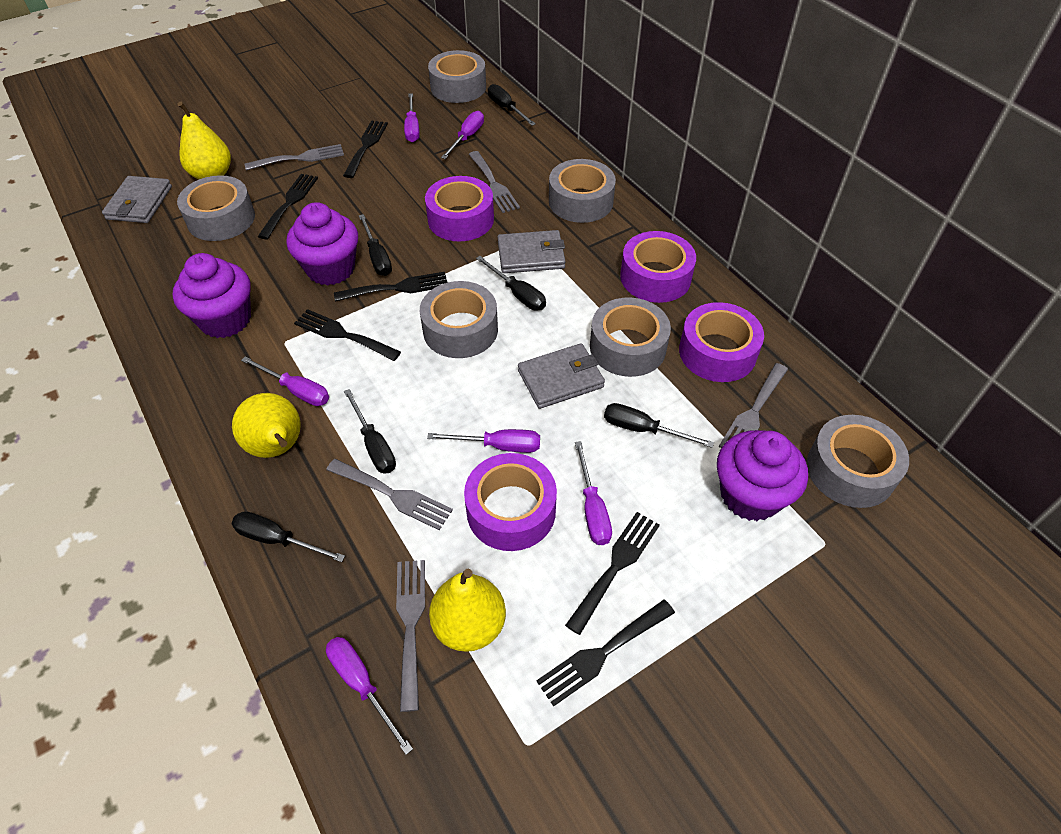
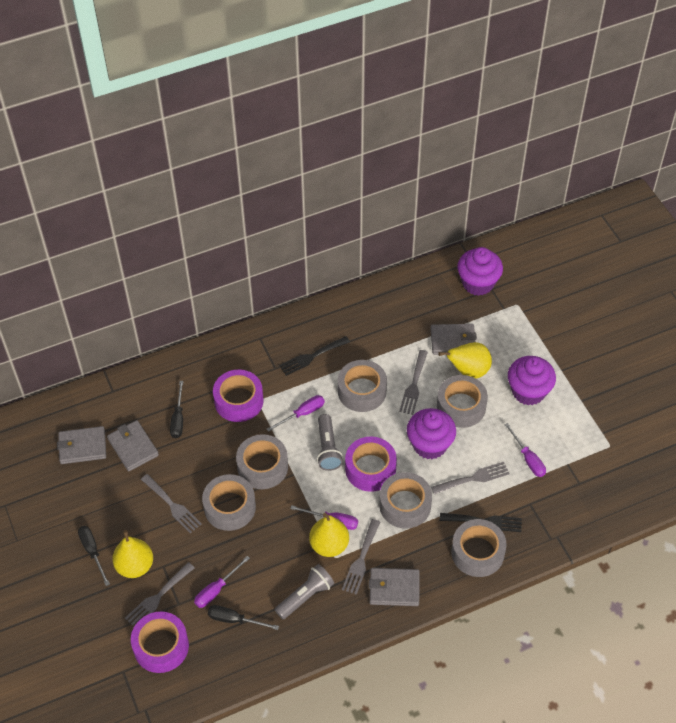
black fork: 6 -> 2
black screwdriver: 6 -> 3
grey flashlight: 0 -> 2
grey wallet: 3 -> 4
purple screwdriver: 6 -> 4
purple tape: 4 -> 3

